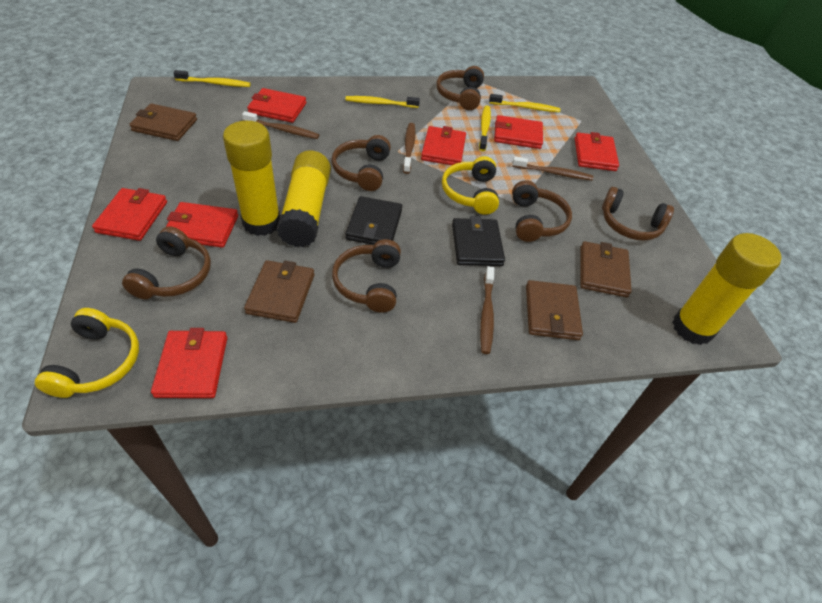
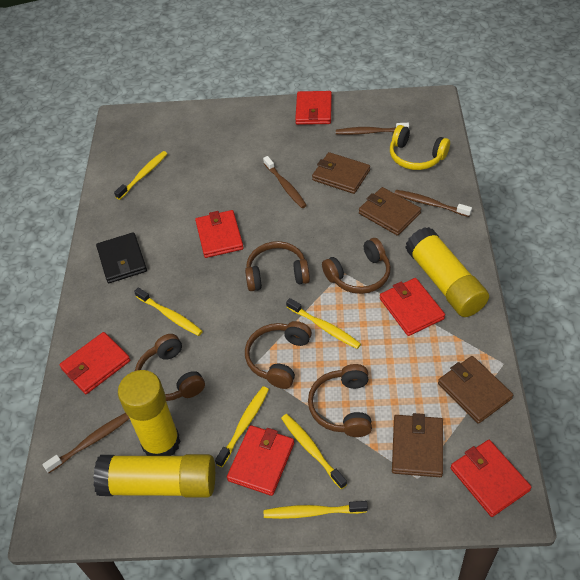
black wallet: 2 -> 1
brown headphones: 6 -> 5
red wallet: 7 -> 6
yellow headphones: 2 -> 1
yellow toothbrush: 4 -> 6

